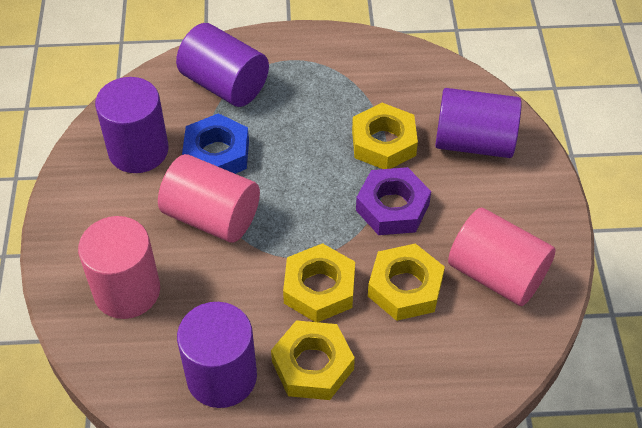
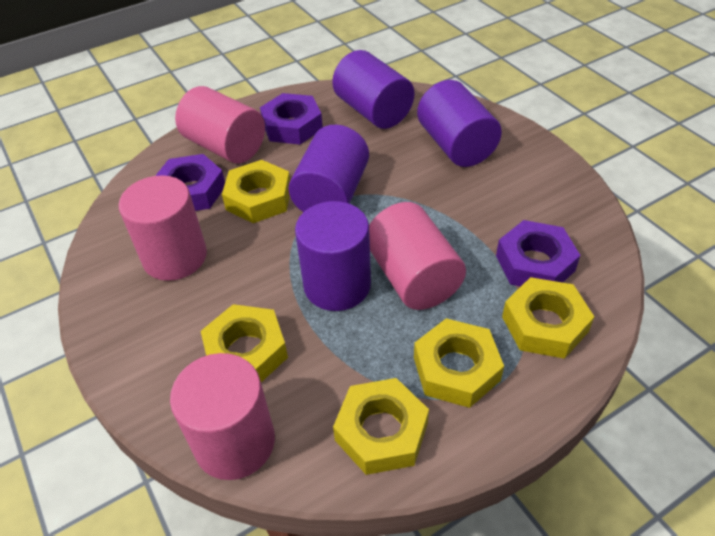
blue nut: 1 -> 0
pink cylinder: 3 -> 4
purple nut: 1 -> 3
yellow nut: 4 -> 5

